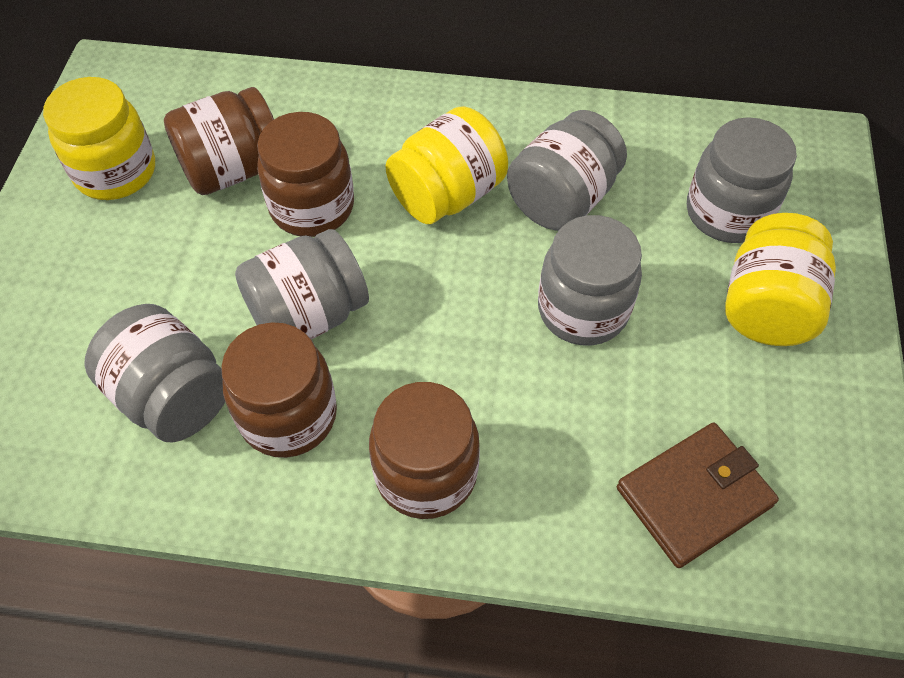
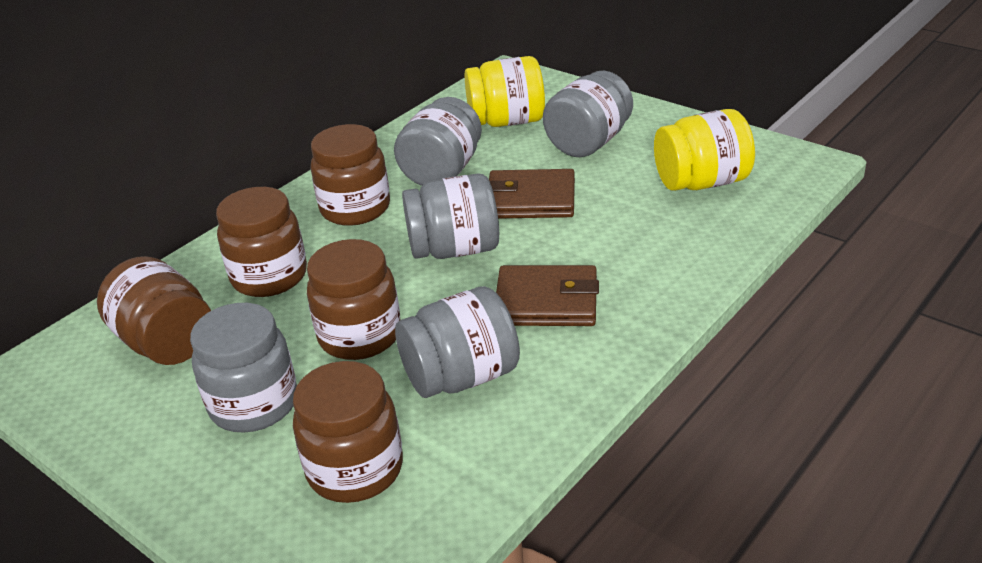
brown jar: 4 -> 5
brown wallet: 1 -> 2
yellow jar: 3 -> 2

